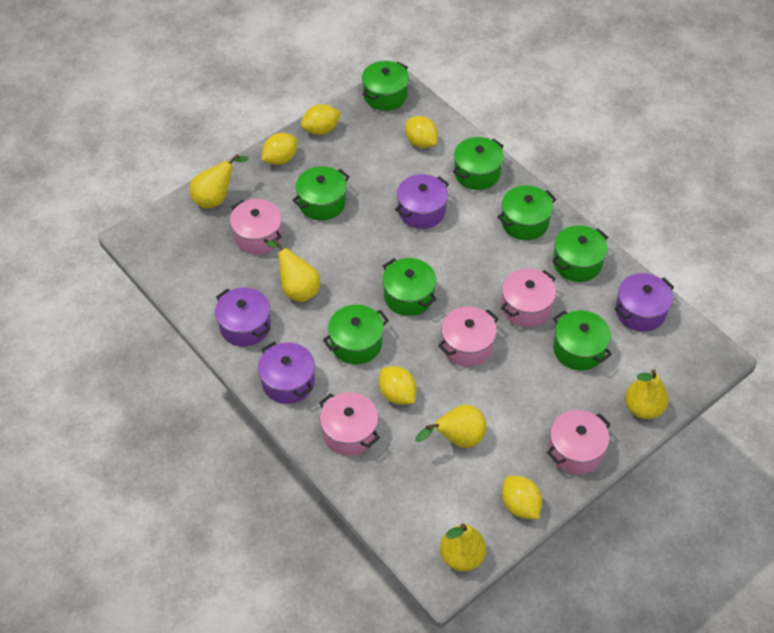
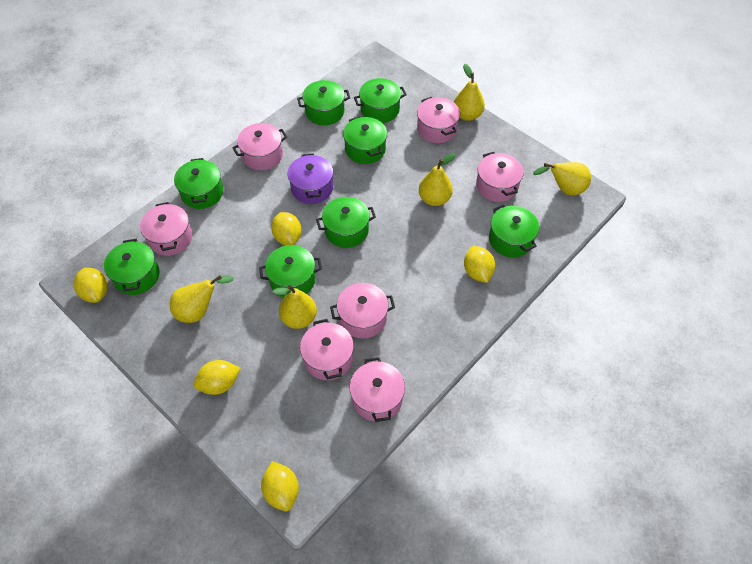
pink pot: 5 -> 7
purple pot: 4 -> 1

